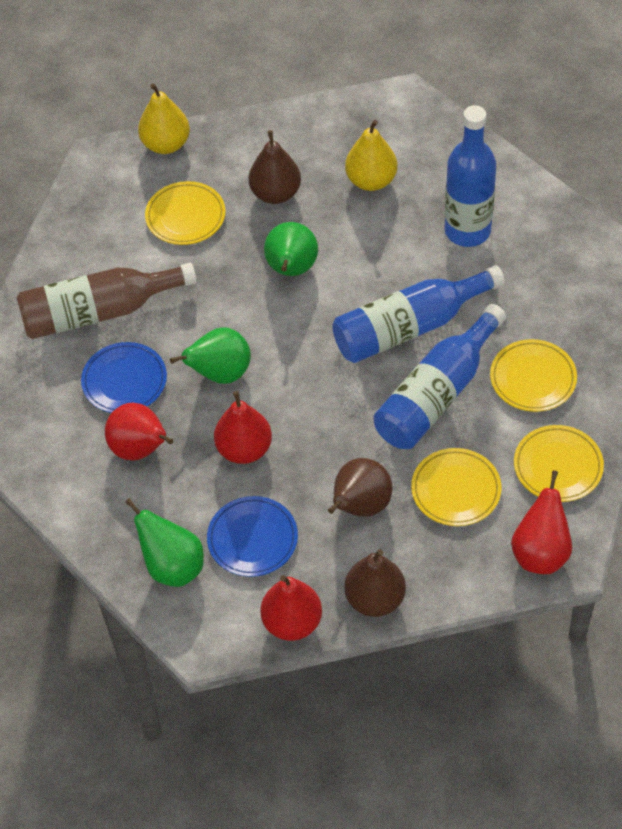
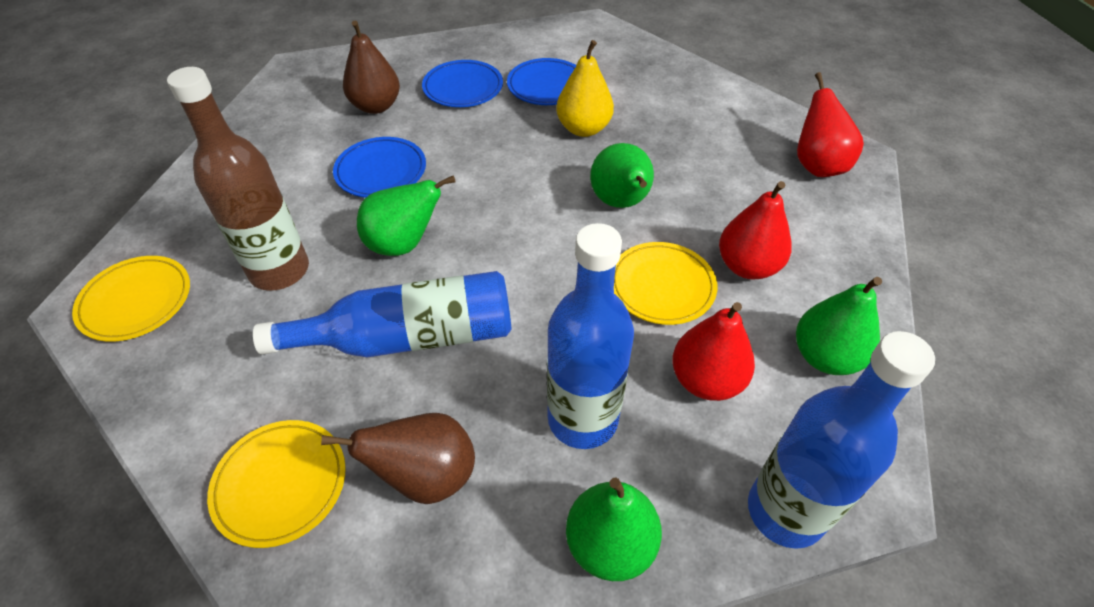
blue plate: 2 -> 3
brown pear: 3 -> 2
green pear: 3 -> 4
red pear: 4 -> 3
yellow pear: 2 -> 1
yellow plate: 4 -> 3

